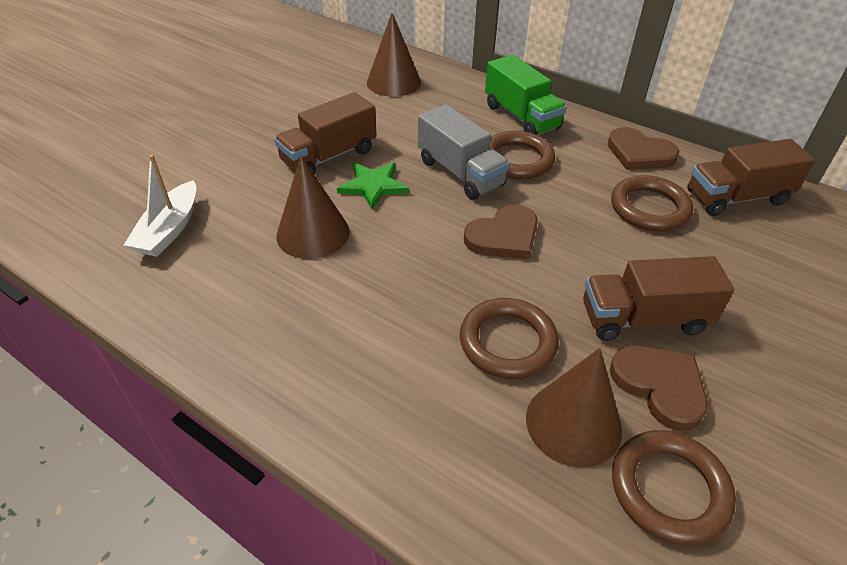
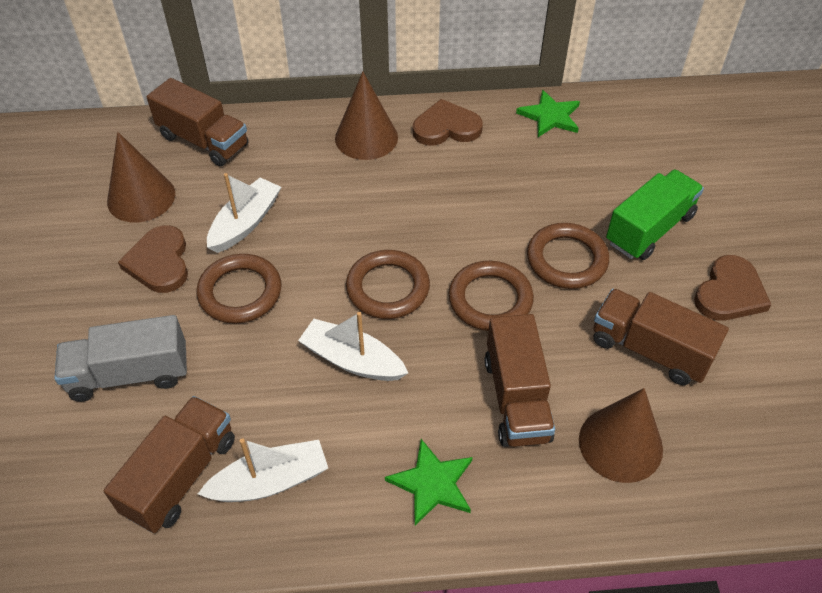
brown truck: 3 -> 4
green star: 1 -> 2
white boat: 1 -> 3

